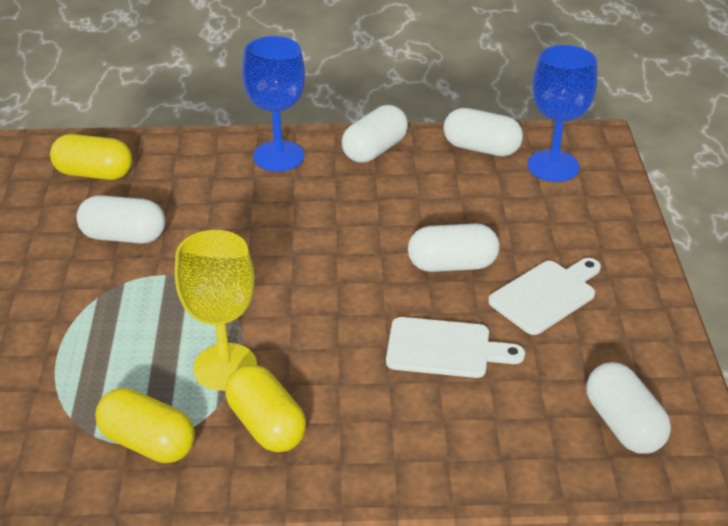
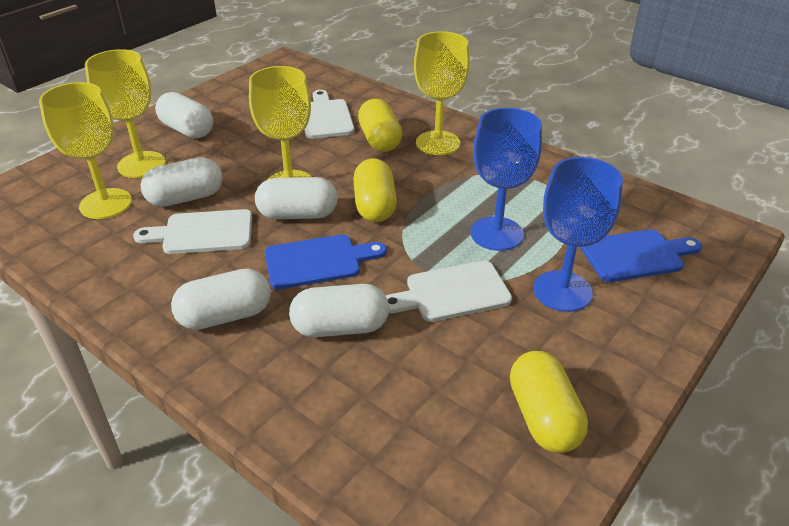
blue cutting board: 0 -> 2
white cutting board: 2 -> 3
yellow goblet: 1 -> 4

